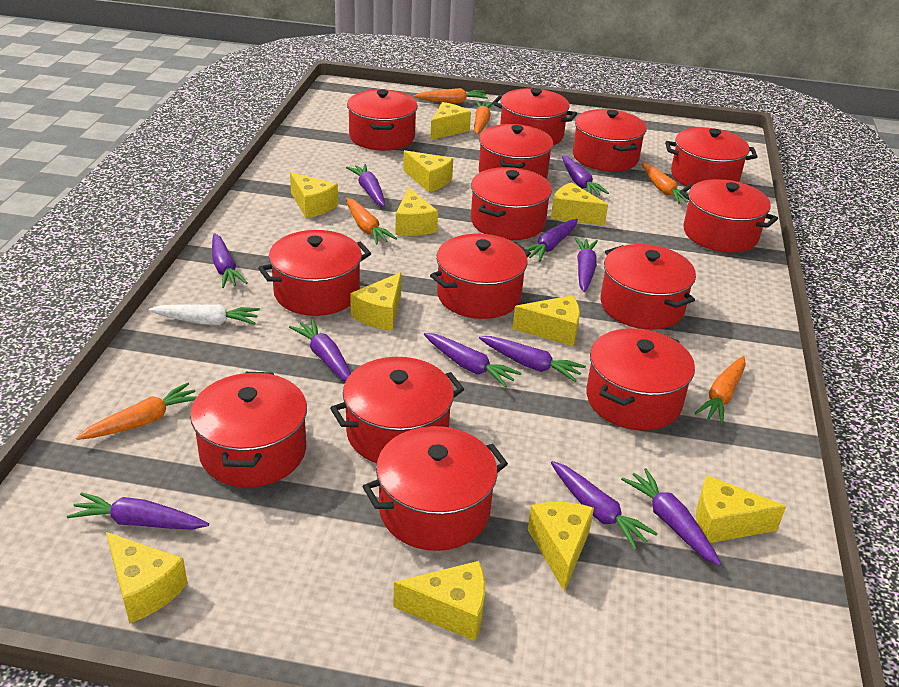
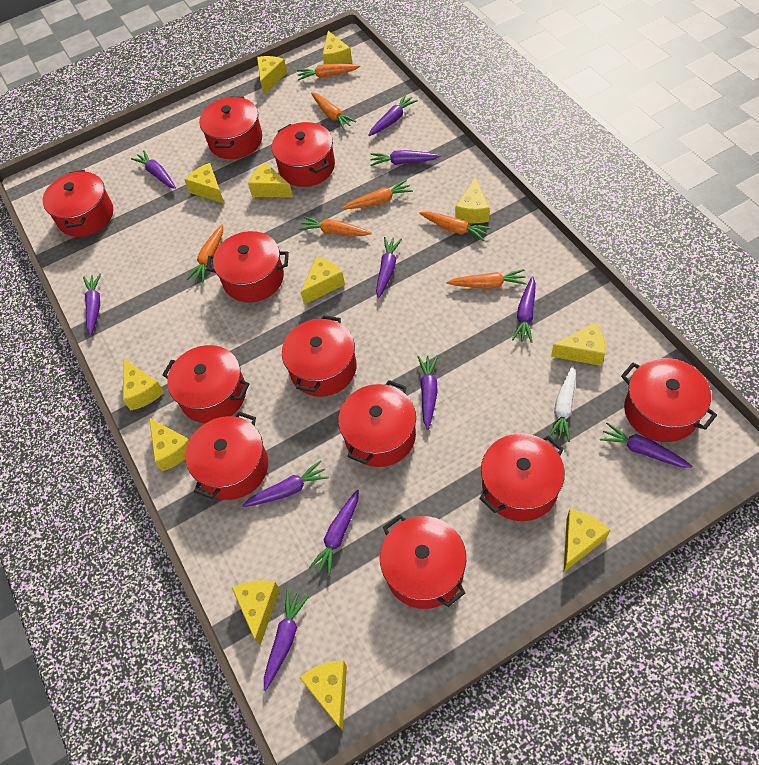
orange carrot: 6 -> 7
red pot: 14 -> 11
yellow cheese: 11 -> 12

